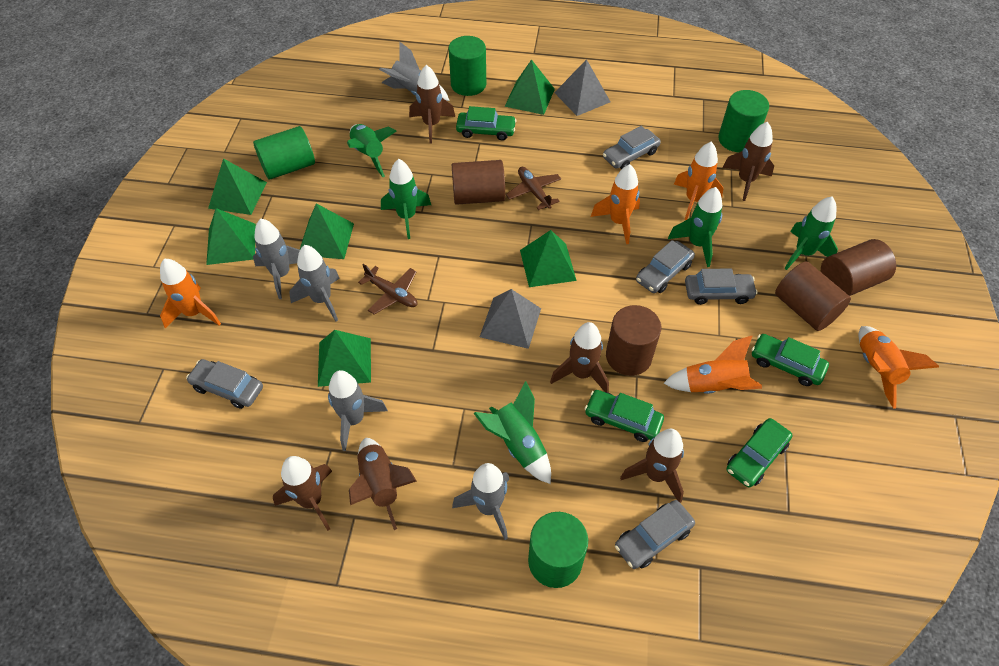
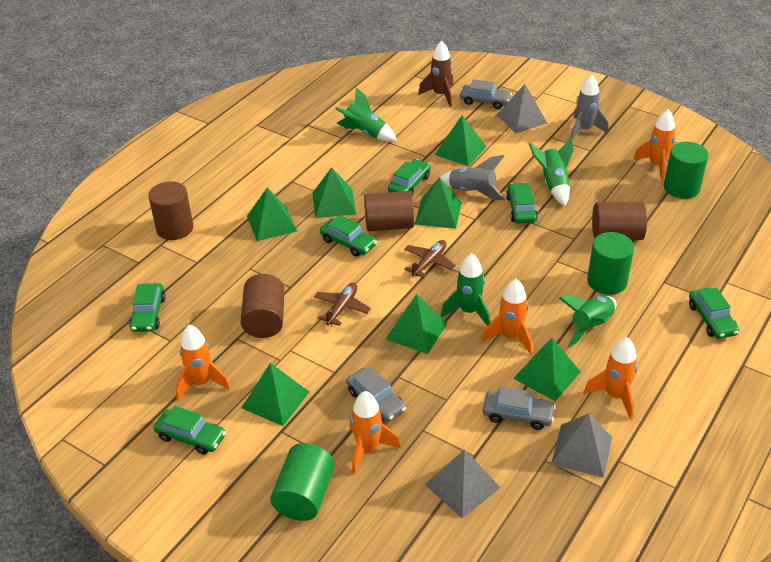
brown rocket: 6 -> 1
green car: 4 -> 6
green cylinder: 4 -> 3
green pyramid: 6 -> 7
green rocket: 5 -> 4
grey car: 5 -> 3
grey pyramid: 2 -> 3
grey rocket: 5 -> 2

